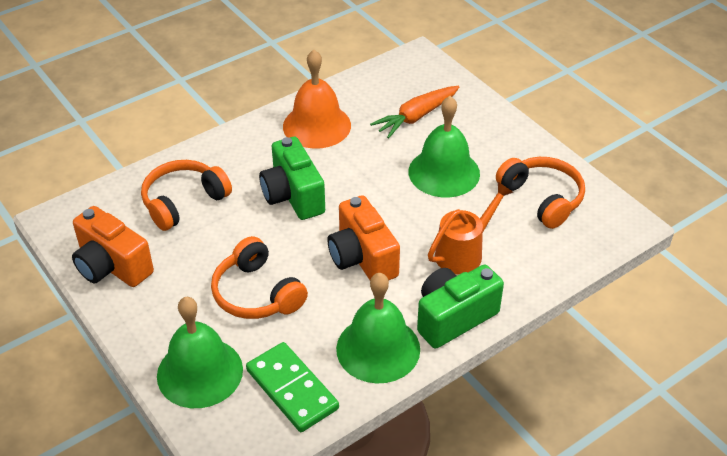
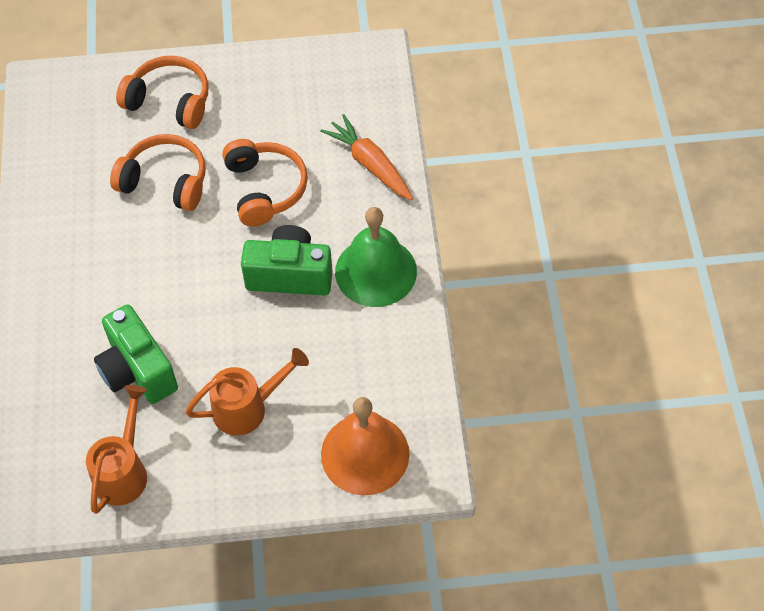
green bell: 3 -> 1
green domino: 1 -> 0
orange camera: 2 -> 0
orange watering can: 1 -> 2

